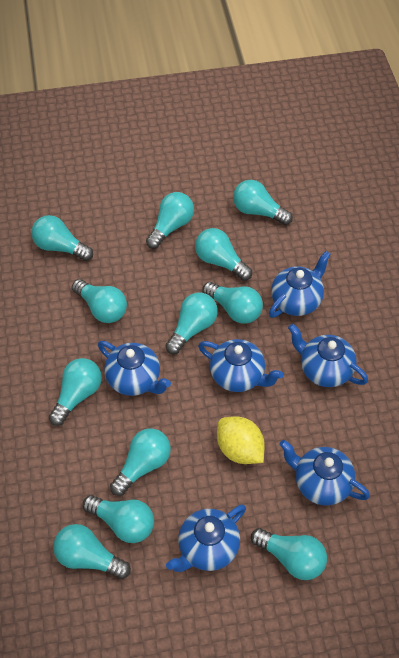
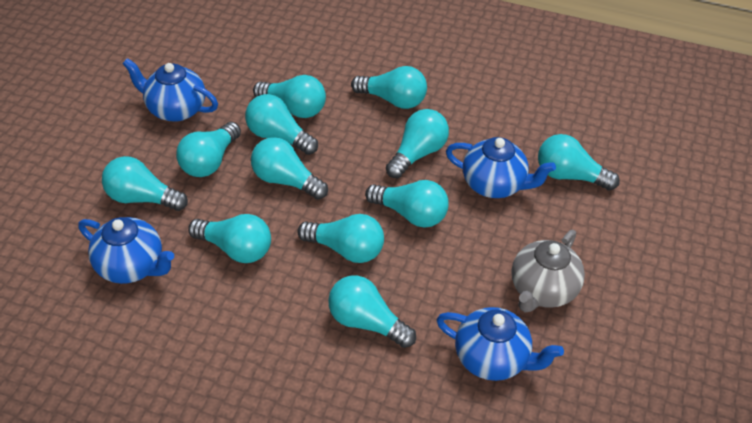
blue teapot: 6 -> 4
grey teapot: 0 -> 1
yellow lemon: 1 -> 0

